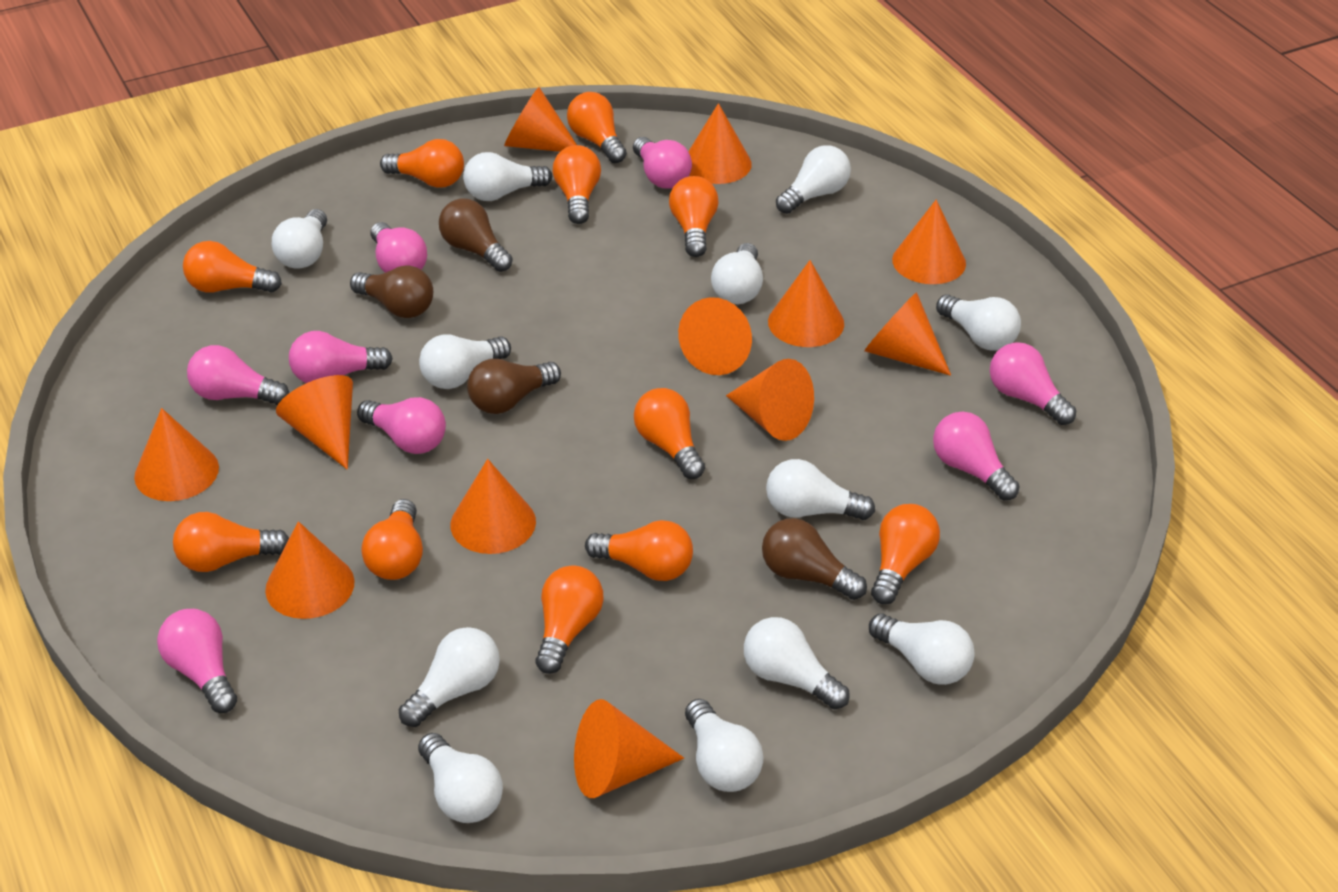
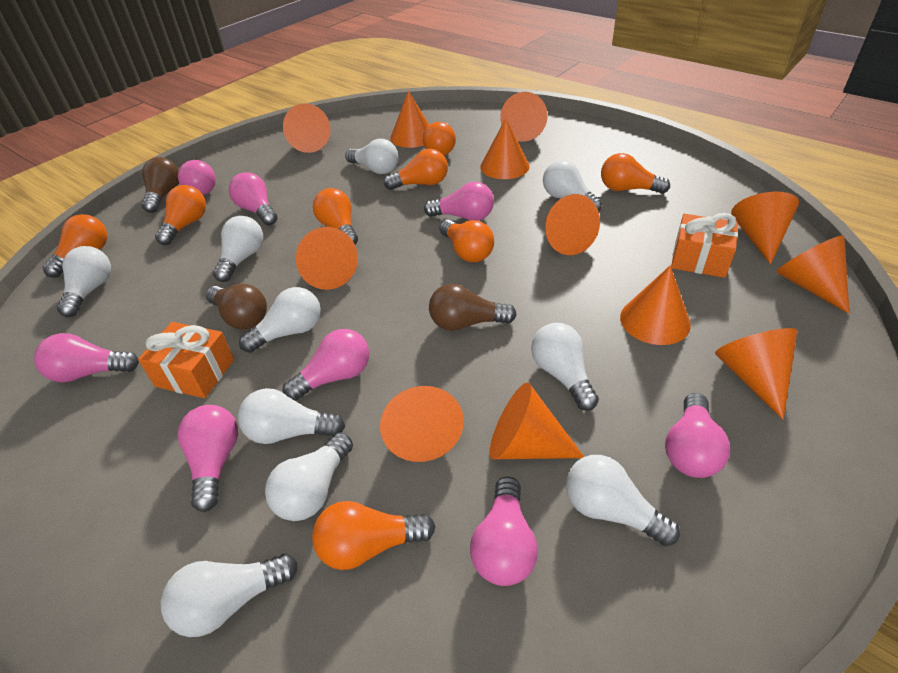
brown light bulb: 4 -> 3
orange gift: 0 -> 2
orange light bulb: 11 -> 8
white light bulb: 12 -> 10

